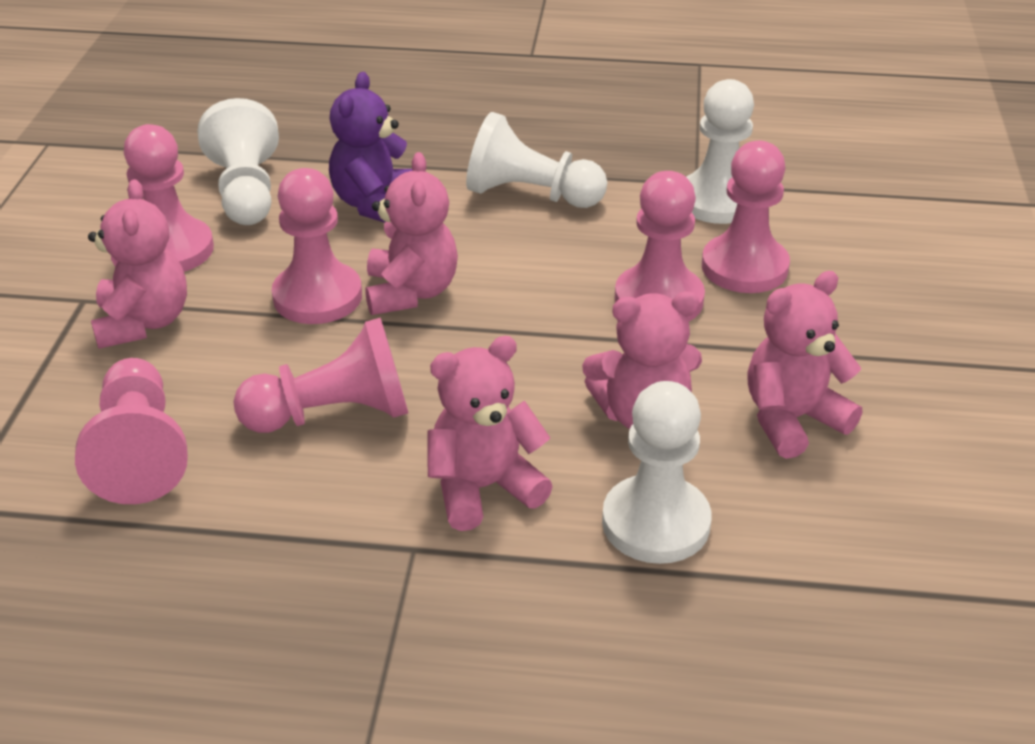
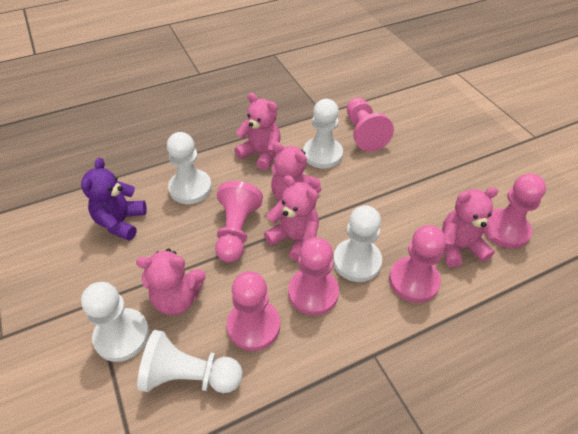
white pawn: 4 -> 5

